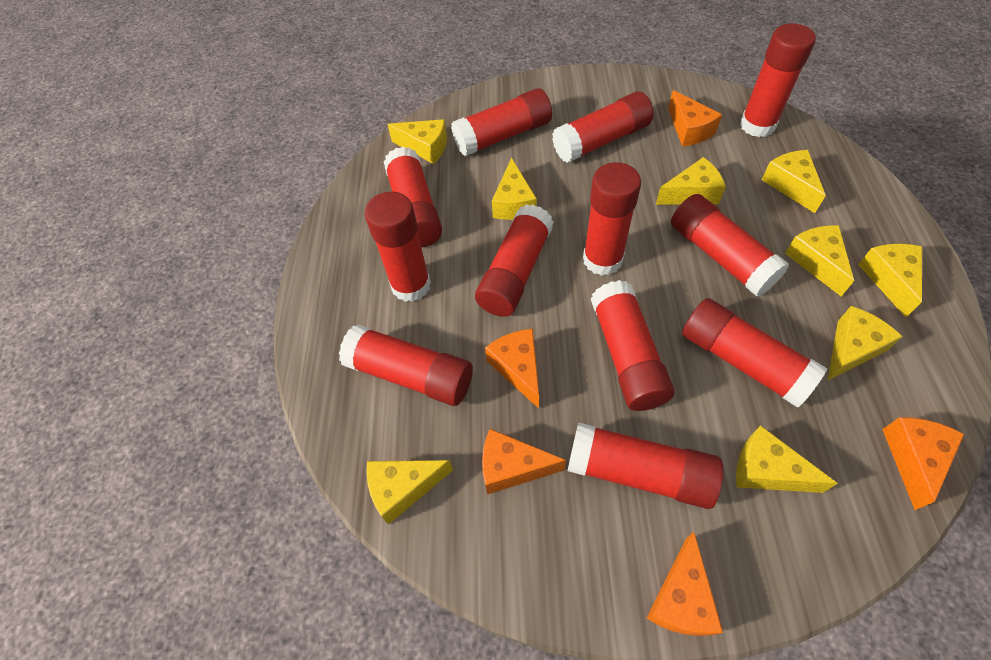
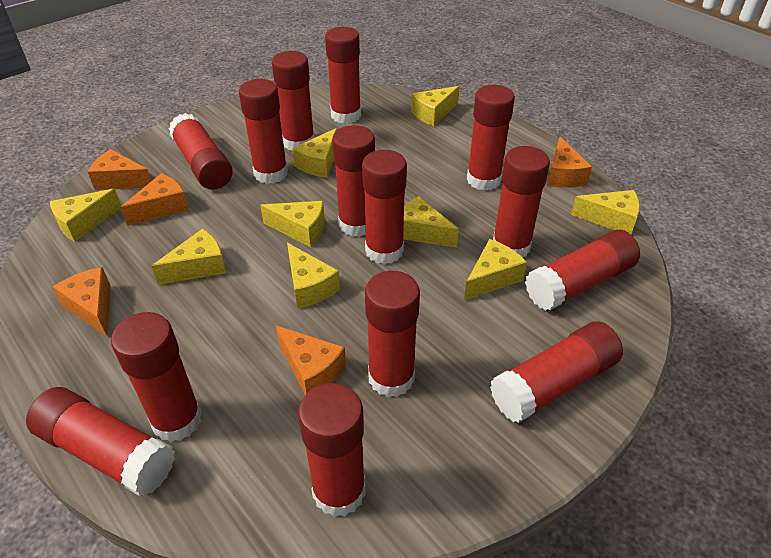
red glue stick: 12 -> 14

